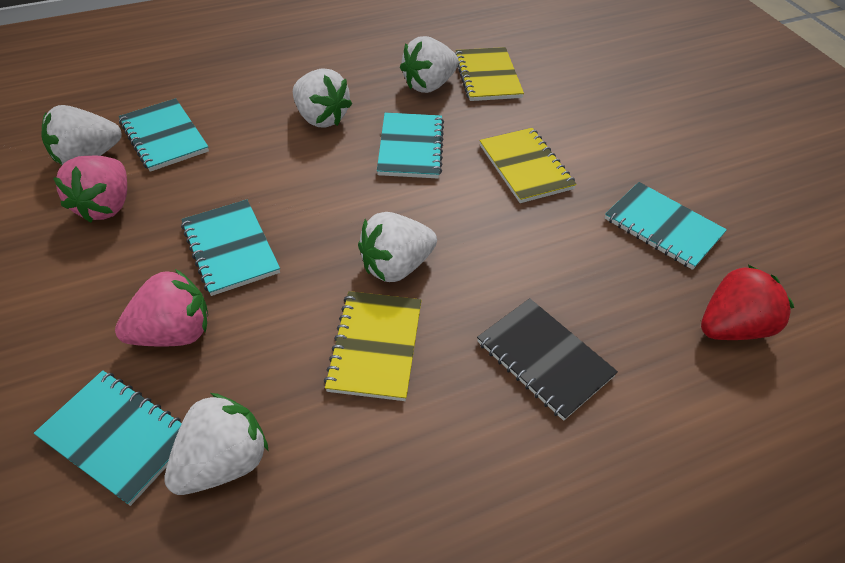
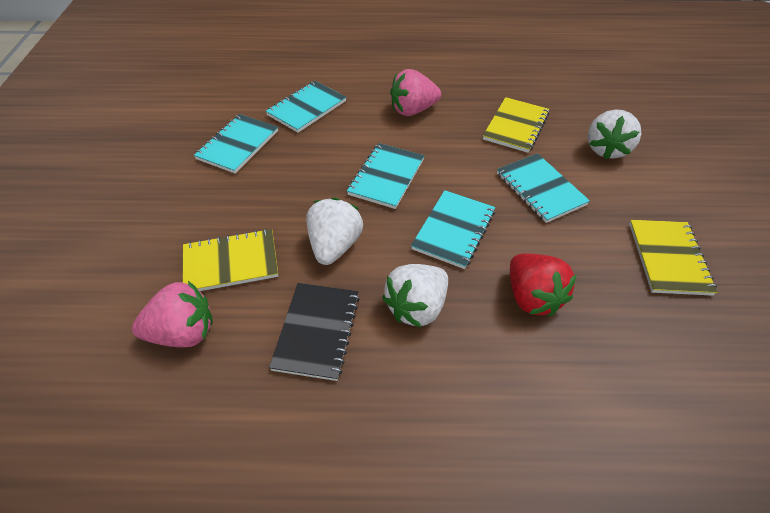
white strawberry: 5 -> 3

